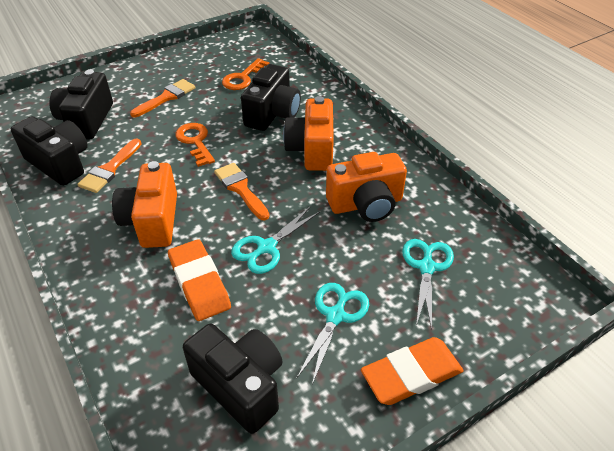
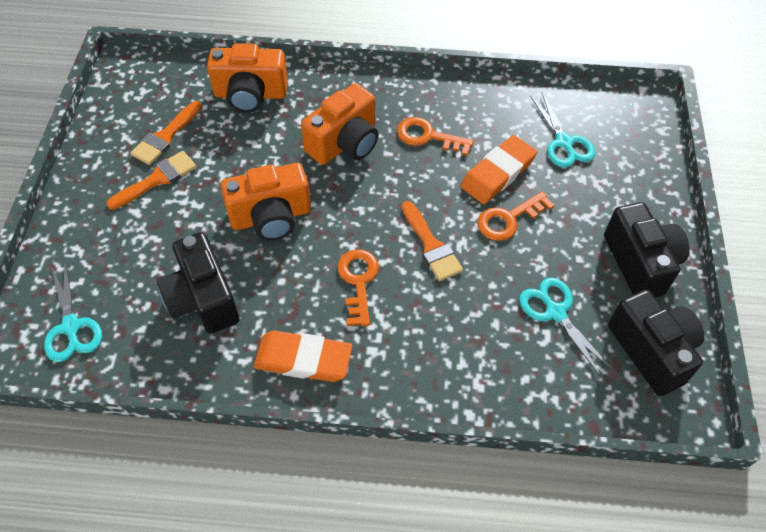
black camera: 4 -> 3
orange key: 2 -> 3

